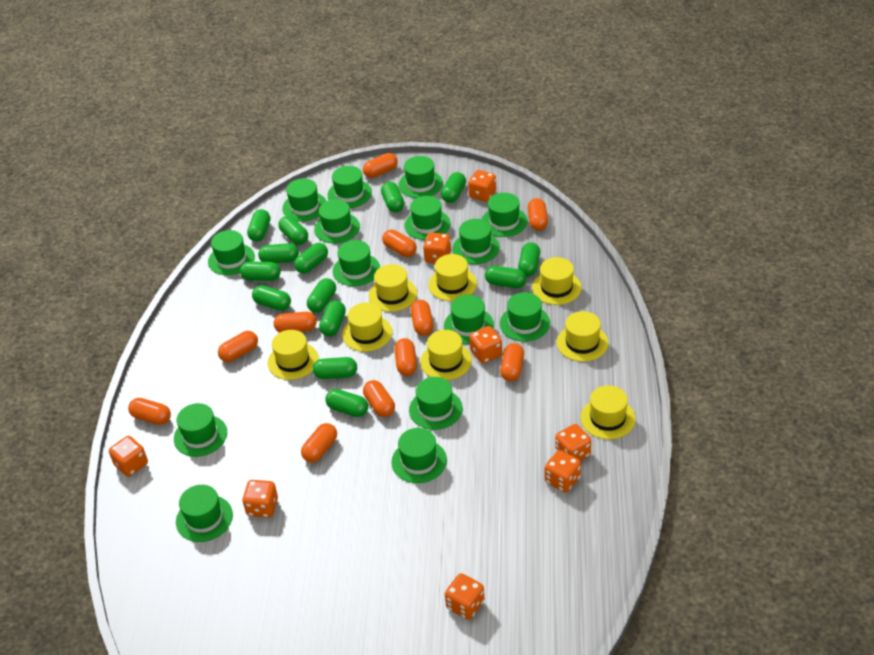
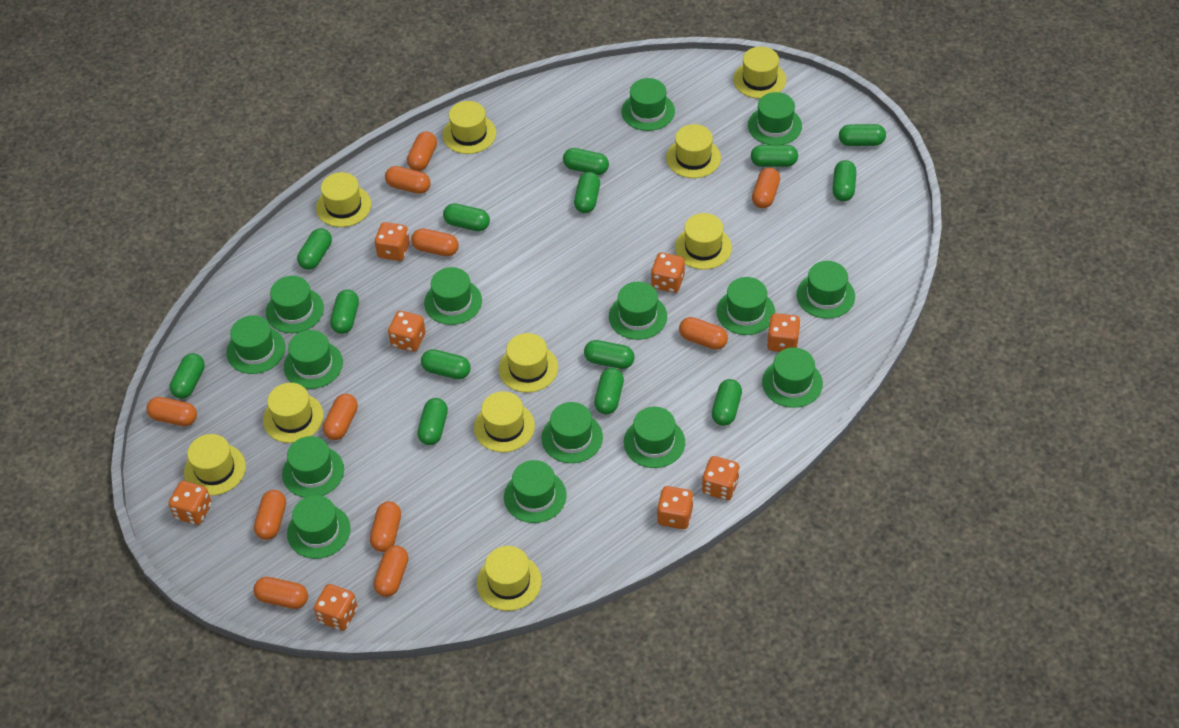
yellow hat: 8 -> 10

